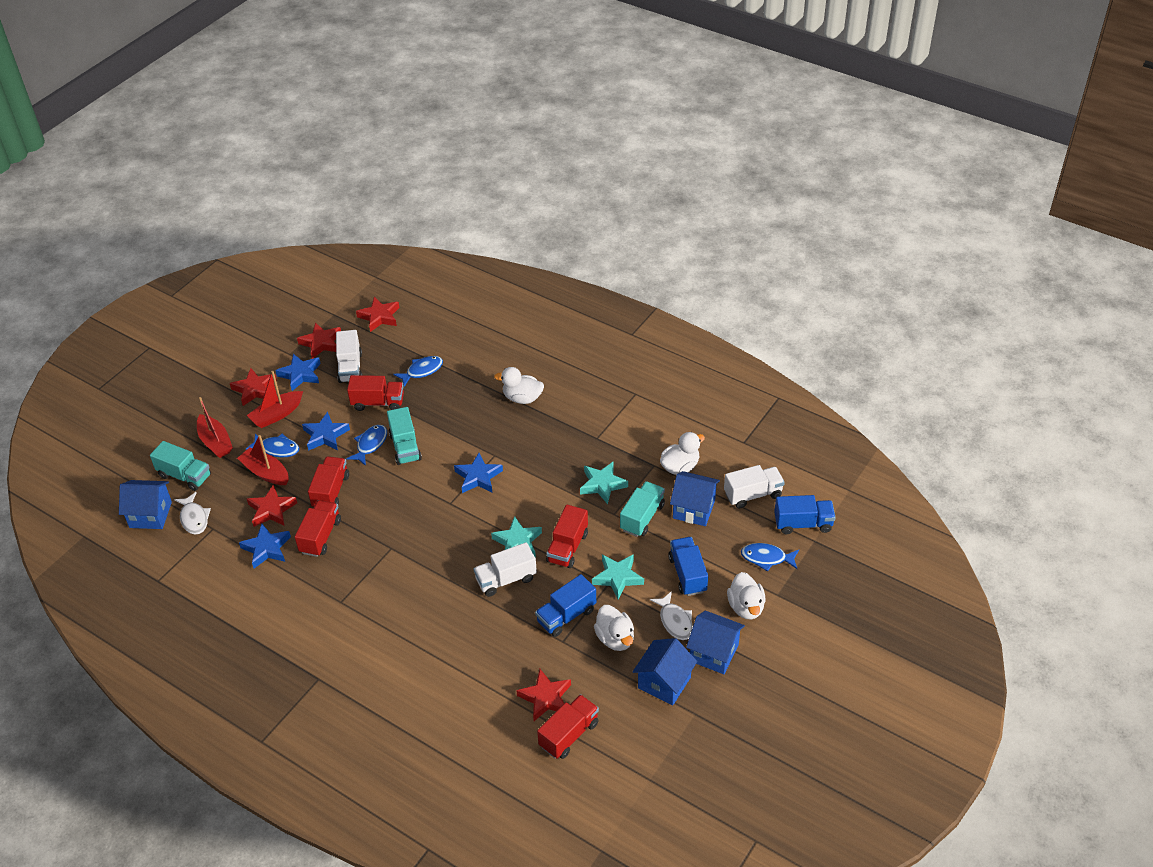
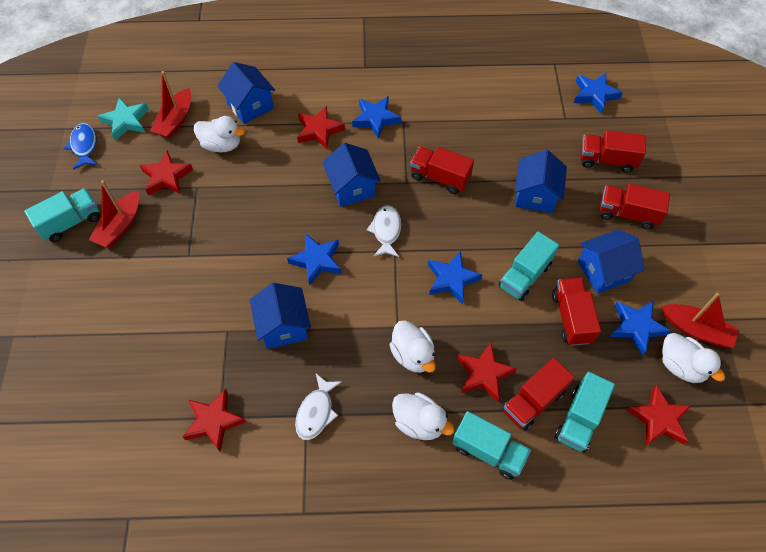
blue fish: 4 -> 1
blue house: 4 -> 5
blue star: 4 -> 5
blue truck: 3 -> 0
turquoise star: 3 -> 1
turquoise truck: 3 -> 4
white truck: 3 -> 0

